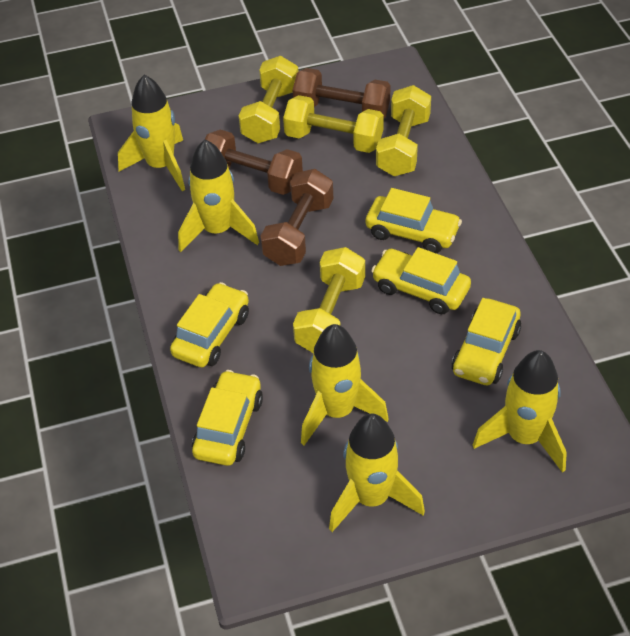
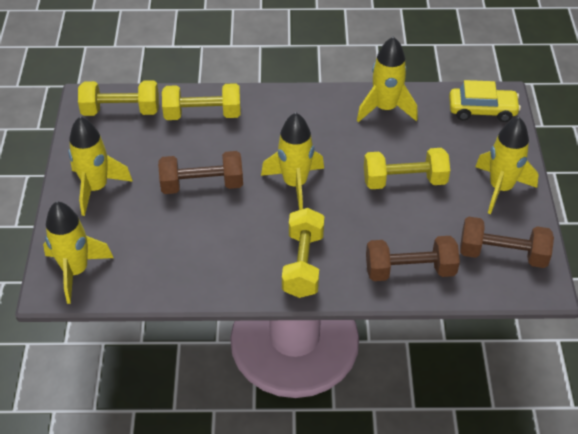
yellow car: 5 -> 1

